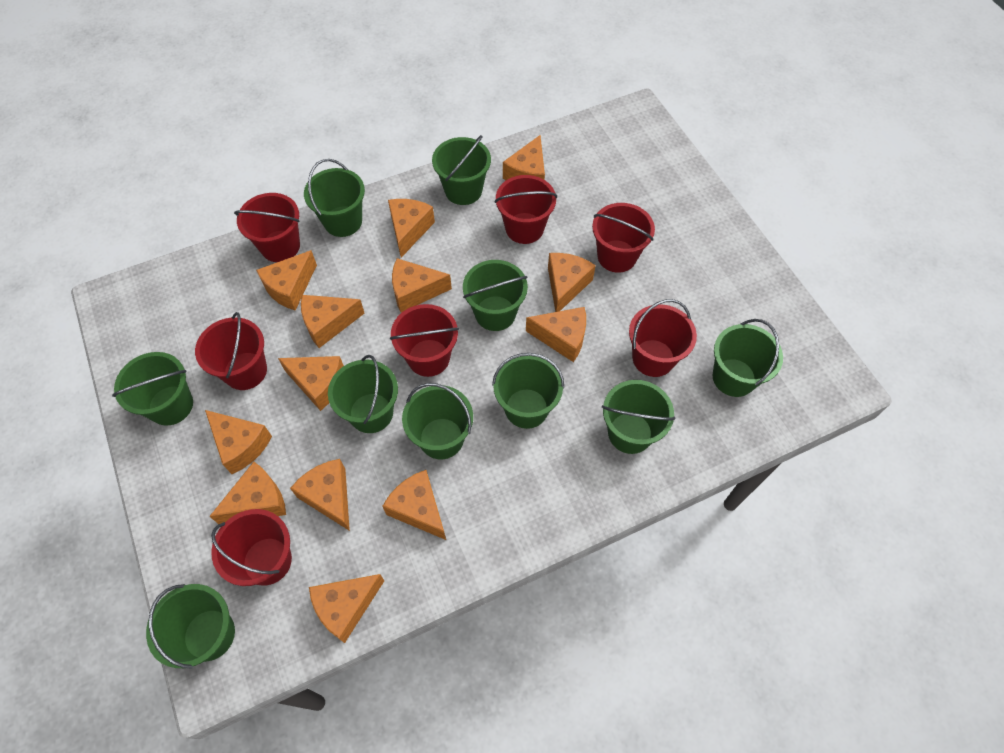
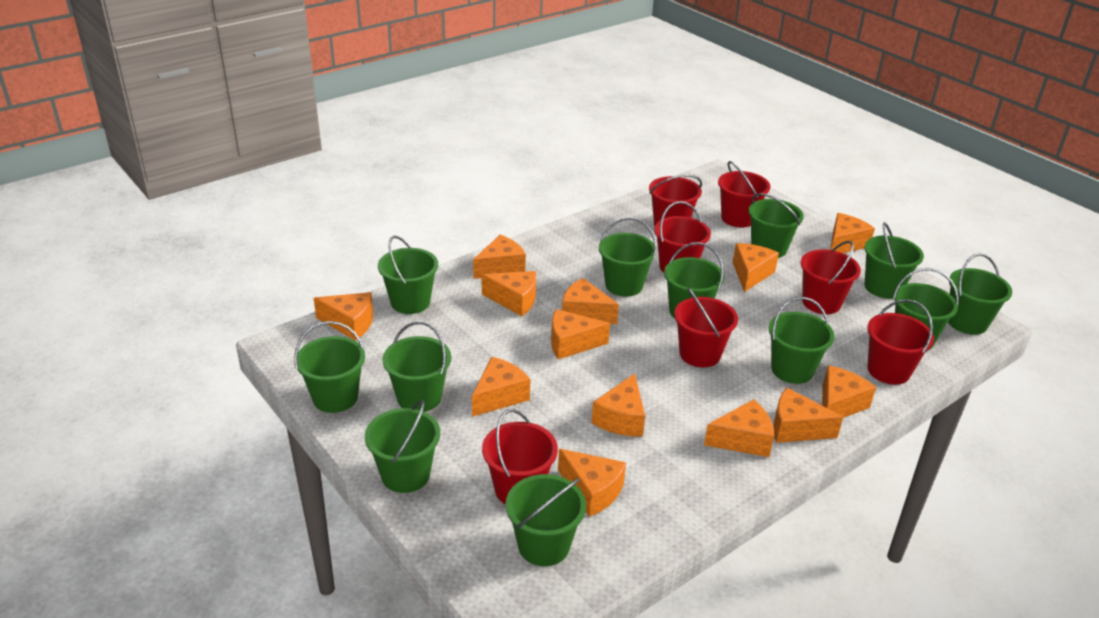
green bucket: 10 -> 12

